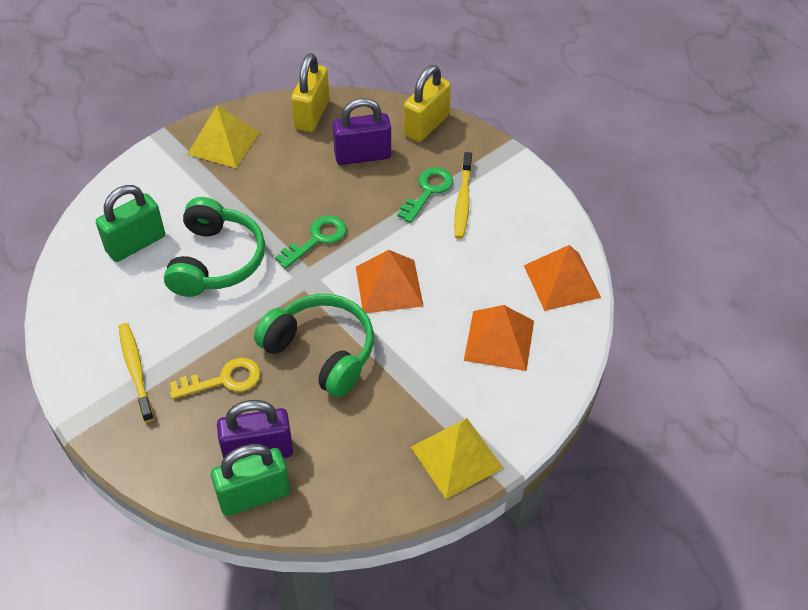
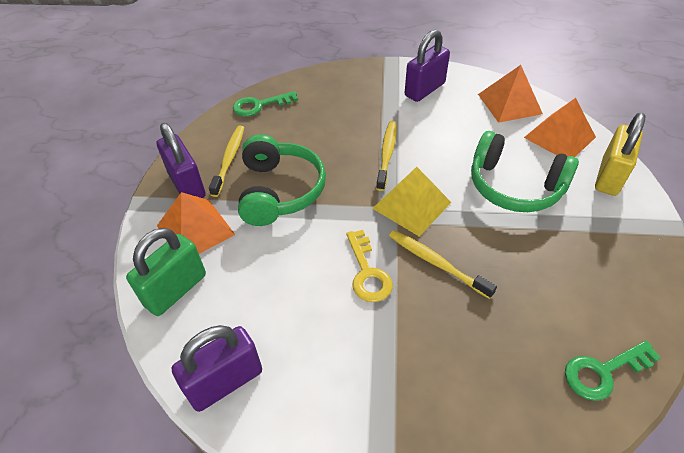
green padlock: 2 -> 1
purple padlock: 2 -> 3
yellow padlock: 2 -> 1
yellow pyramid: 2 -> 1
yellow toothbrush: 2 -> 3

